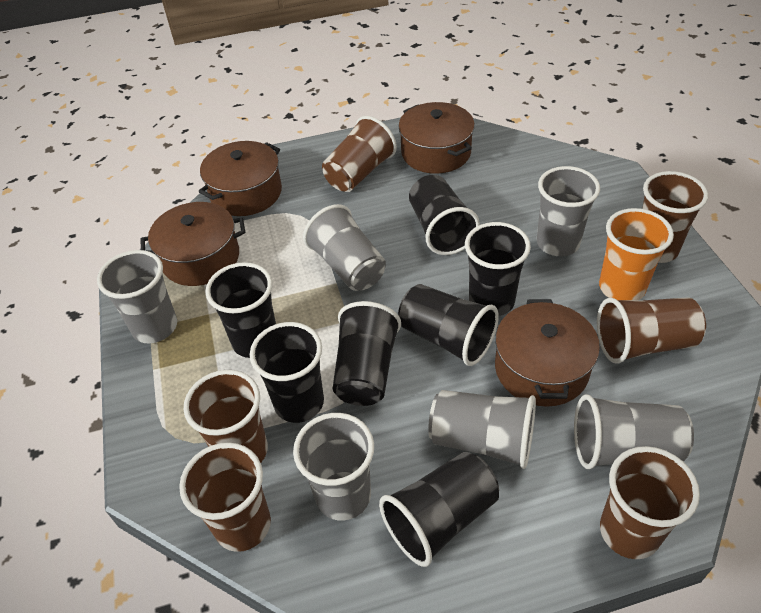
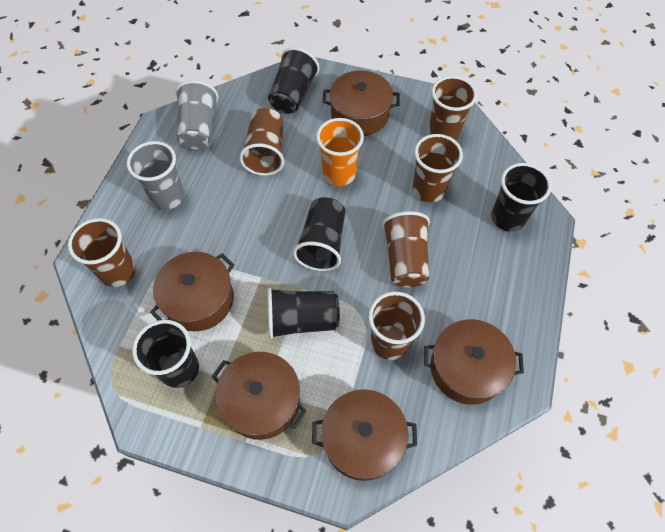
black cup: 7 -> 5
brown pot: 4 -> 5
grey cup: 6 -> 2

